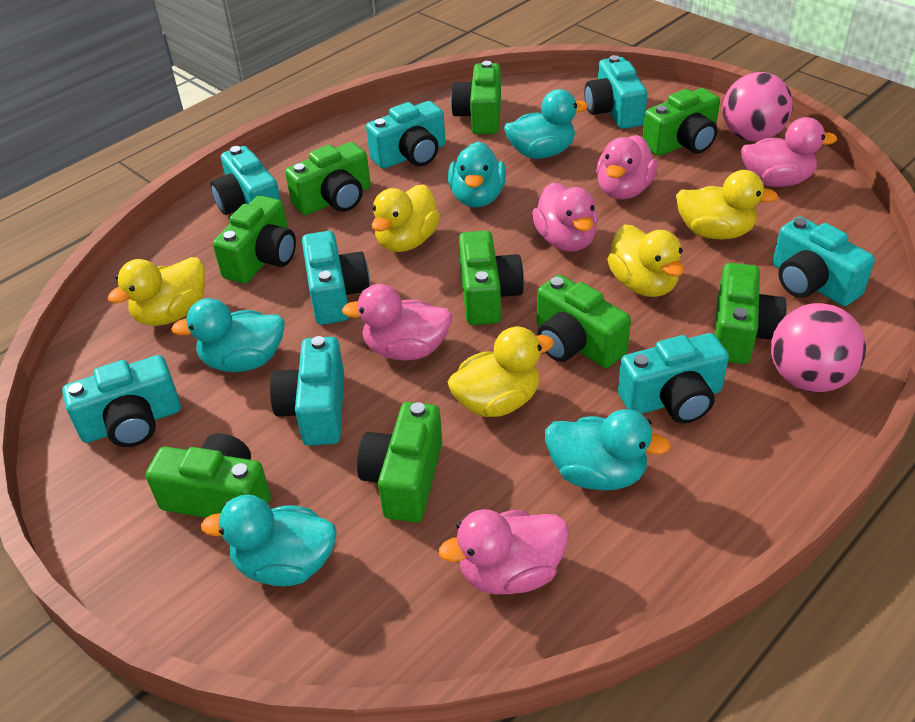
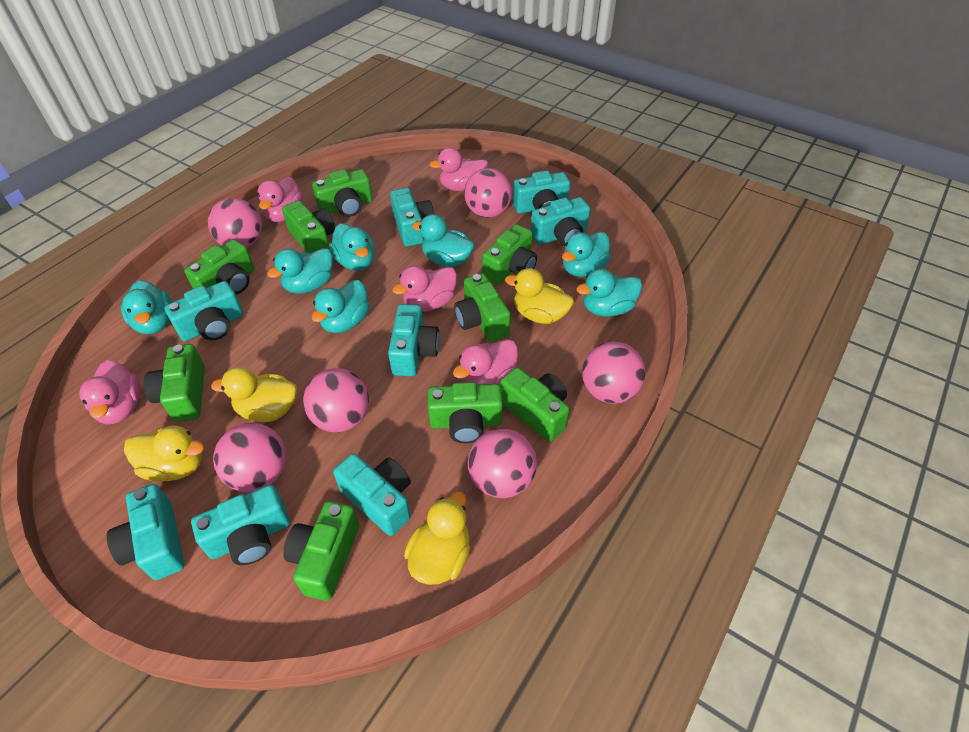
pink ball: 2 -> 6
turquoise duck: 5 -> 7
yellow duck: 5 -> 4

